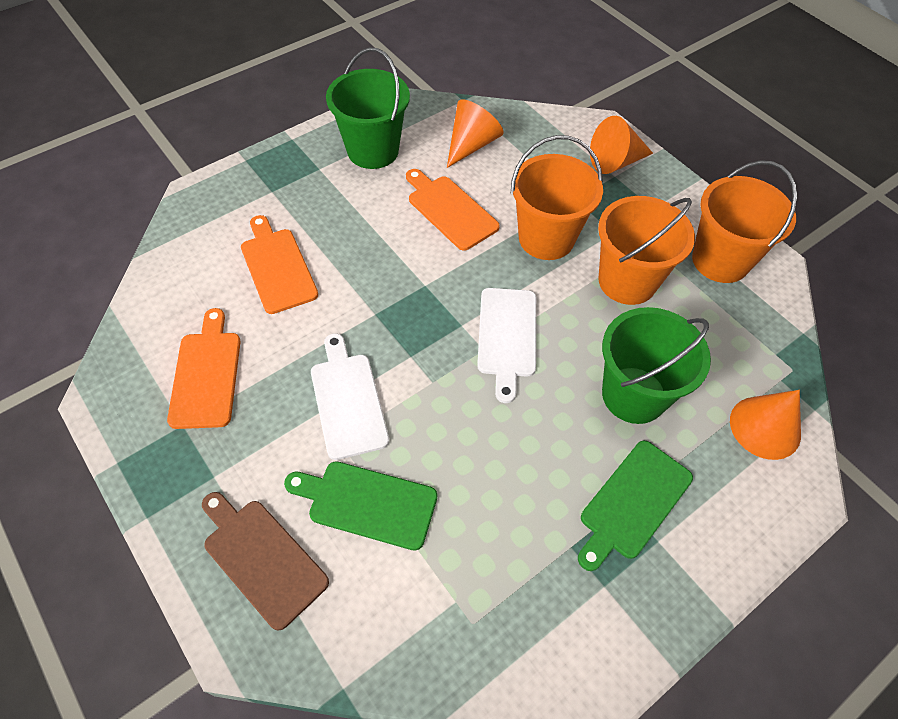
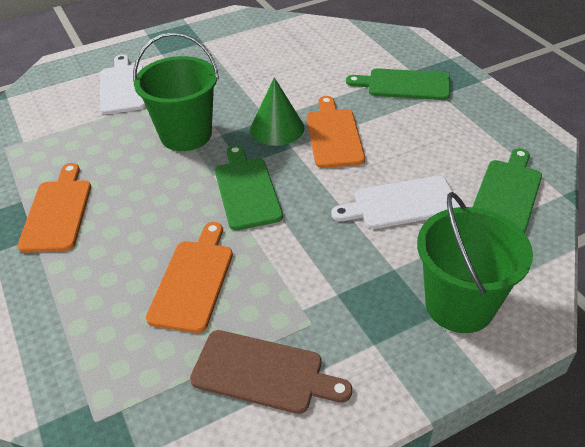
green cone: 0 -> 1
green cutting board: 2 -> 3
orange bucket: 3 -> 0
orange cone: 3 -> 0

